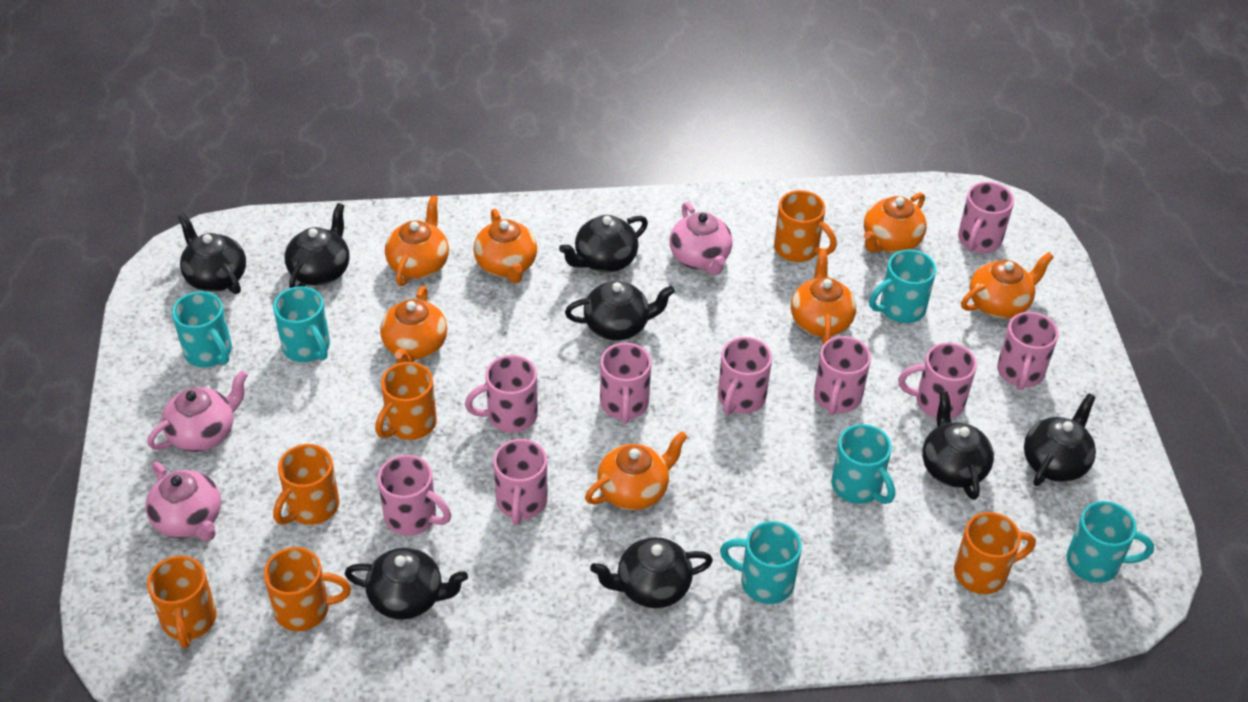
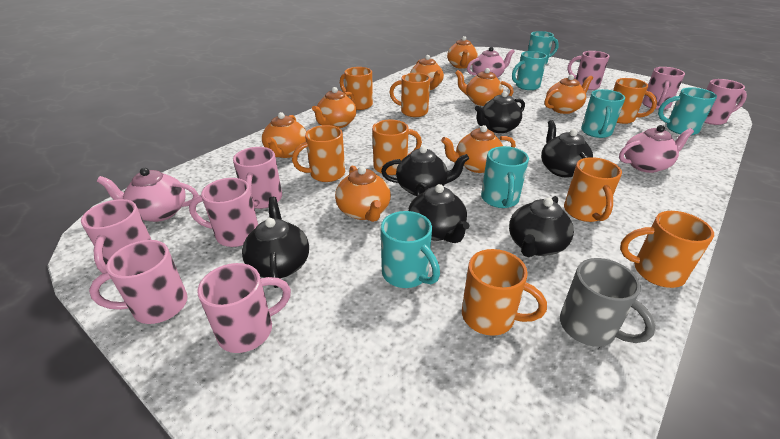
black teapot: 8 -> 6
grey mug: 0 -> 1
orange mug: 6 -> 8
orange teapot: 7 -> 8
pink mug: 9 -> 8

